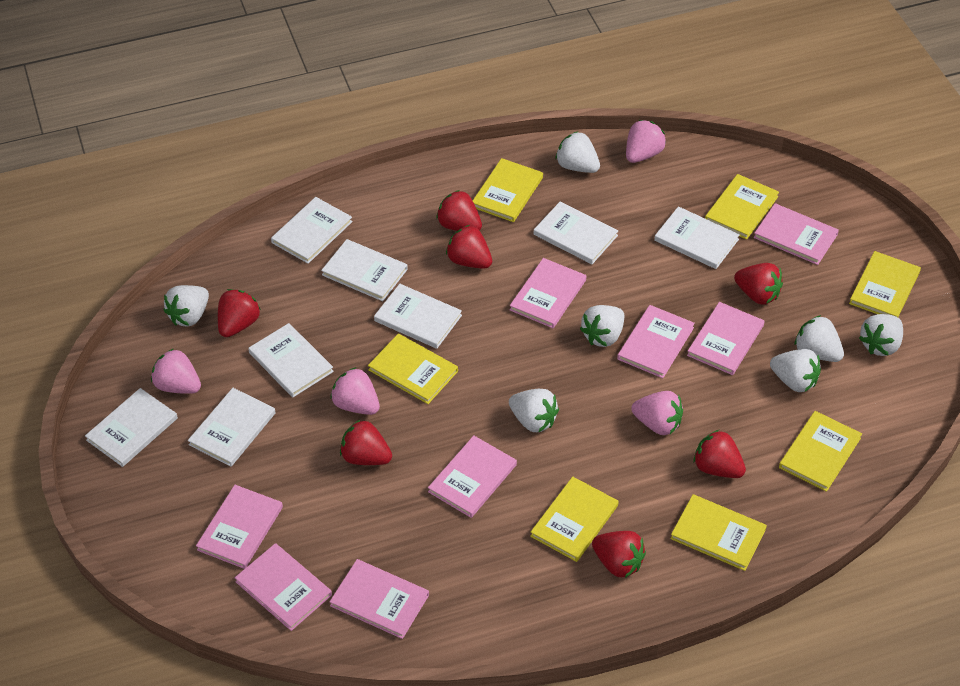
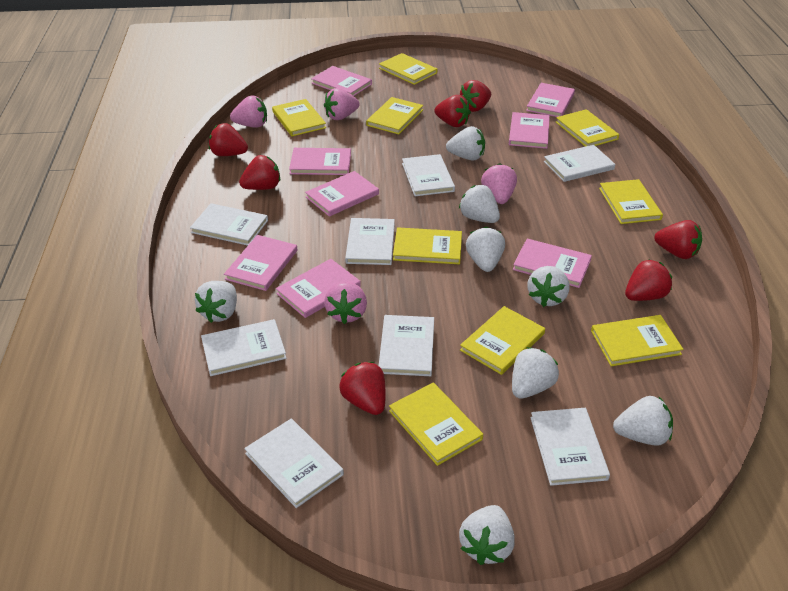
white strawberry: 7 -> 8
yellow book: 7 -> 9

